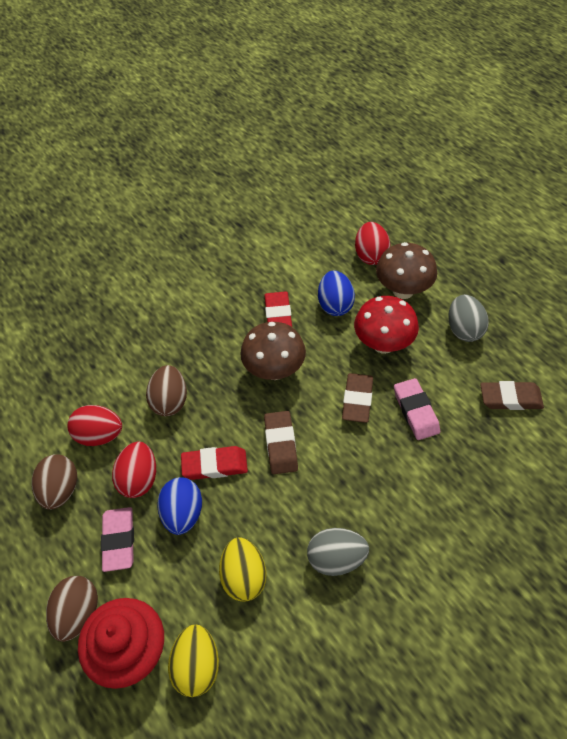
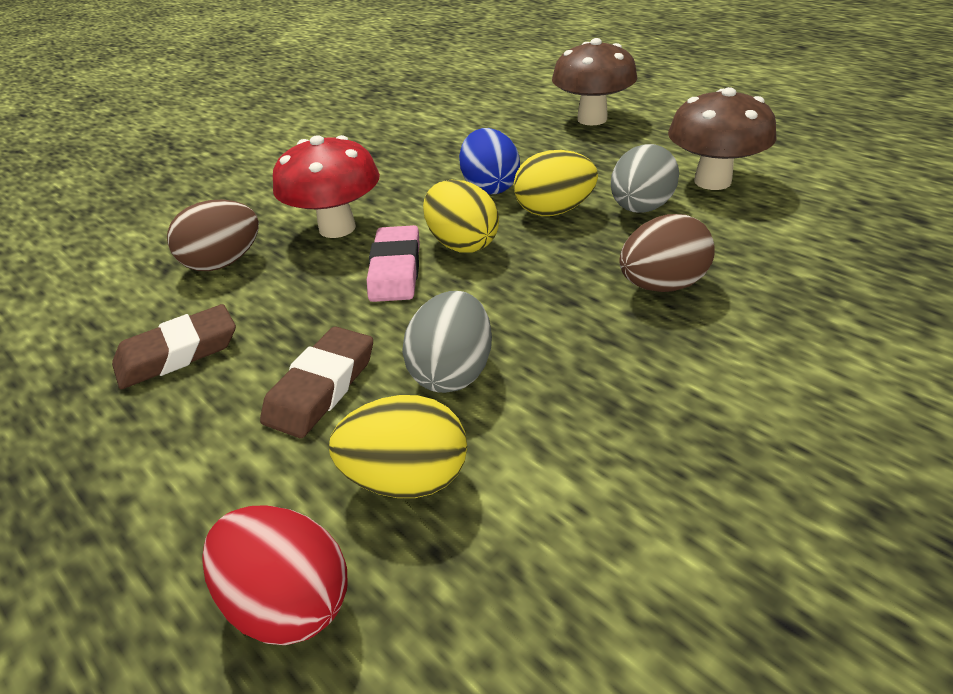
blue egg: 2 -> 1
brown egg: 3 -> 2
brown eraser: 3 -> 2
pink eraser: 2 -> 1
red cupcake: 1 -> 0
red egg: 3 -> 1
red eraser: 2 -> 0
yellow egg: 2 -> 3

